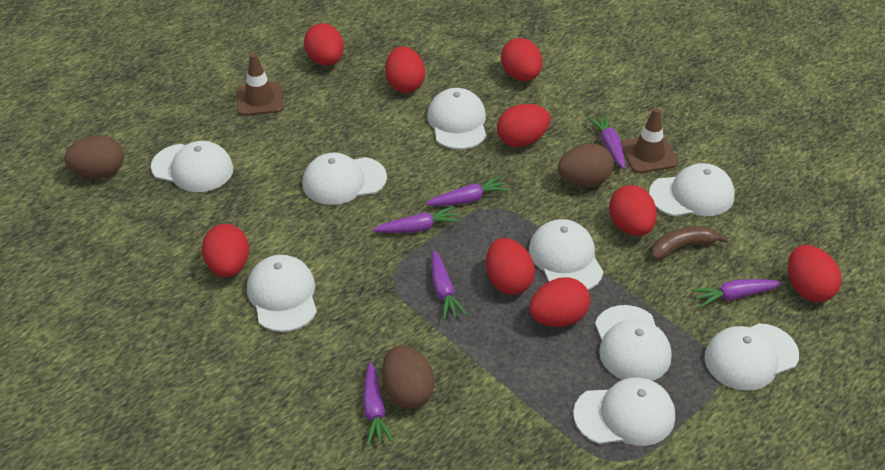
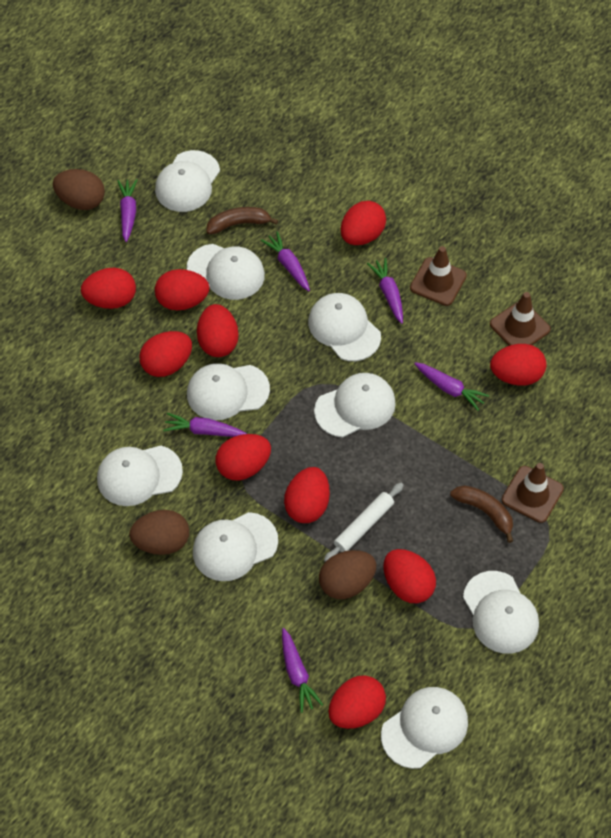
brown banana: 1 -> 2
brown traffic cone: 2 -> 3
red egg: 9 -> 10
white rolling pin: 0 -> 1

